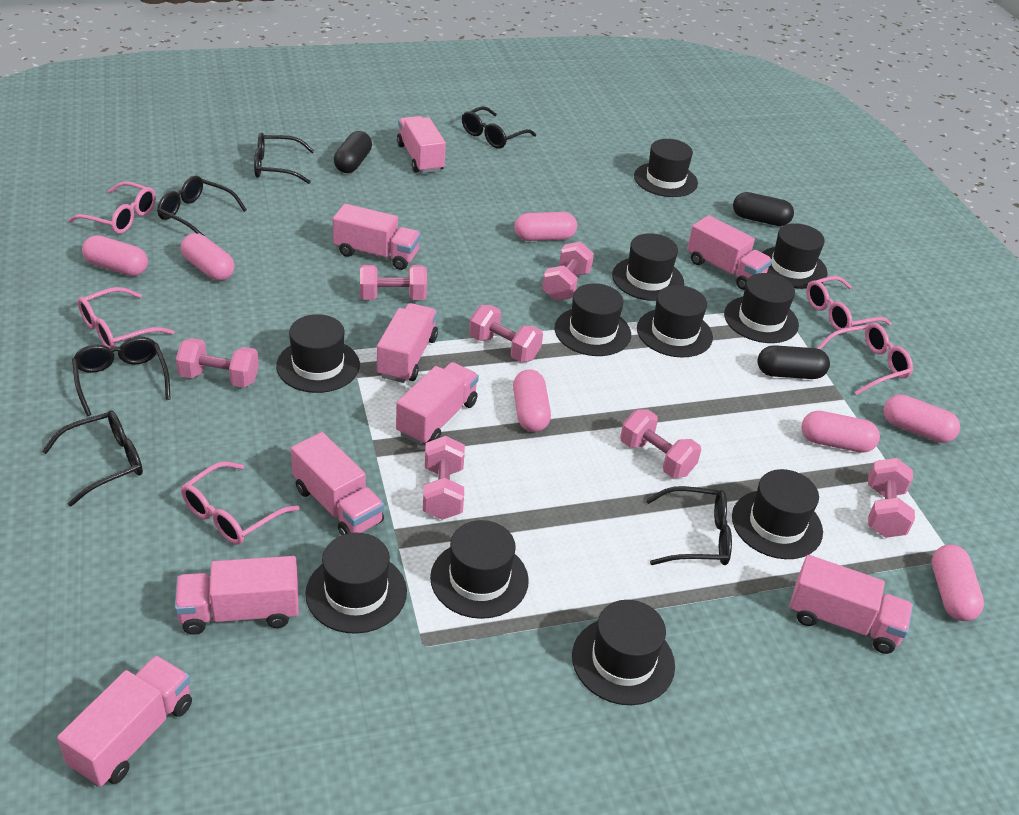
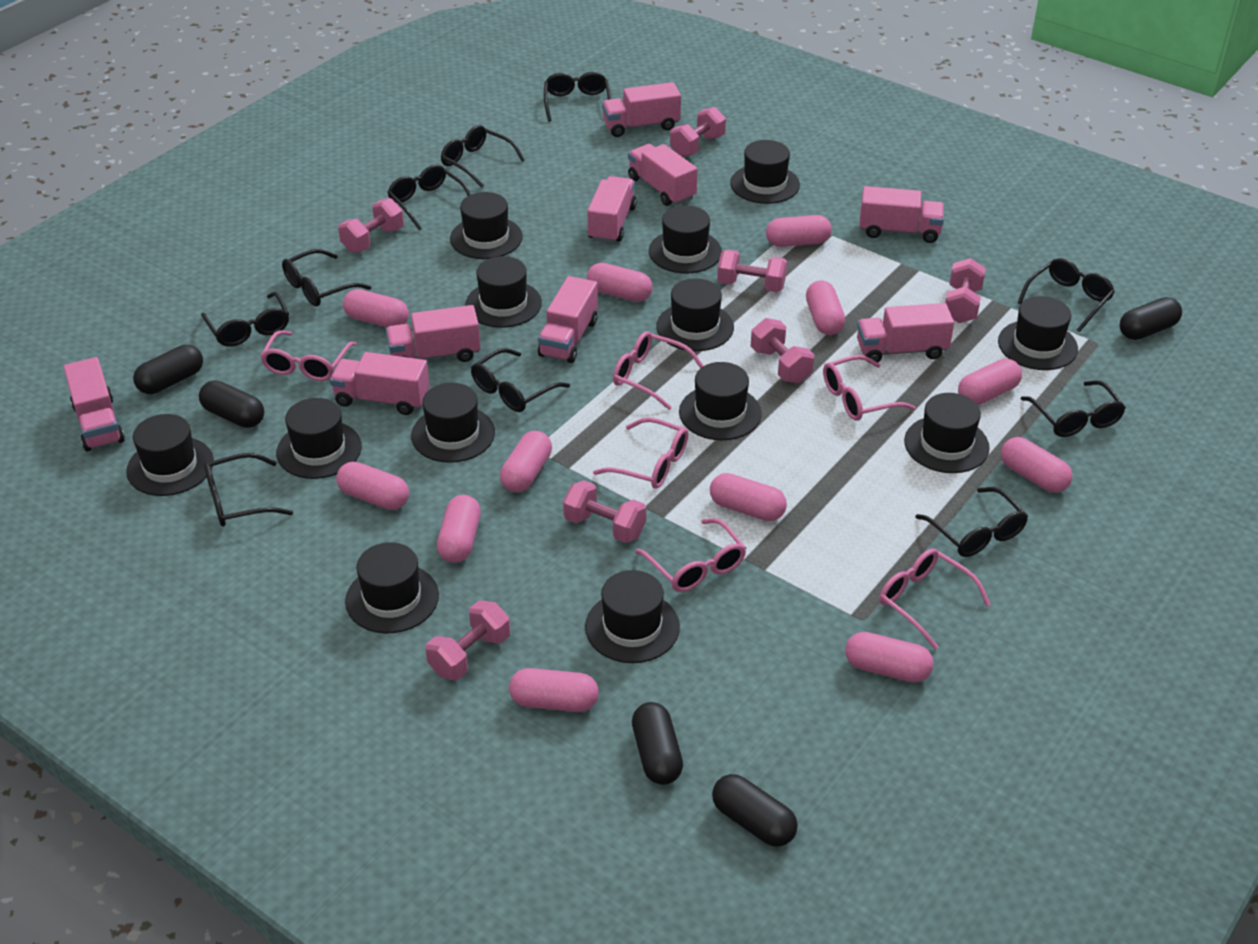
black capsule: 3 -> 5
black glasses: 6 -> 10
black hat: 11 -> 13
pink capsule: 7 -> 12
pink glasses: 5 -> 6

